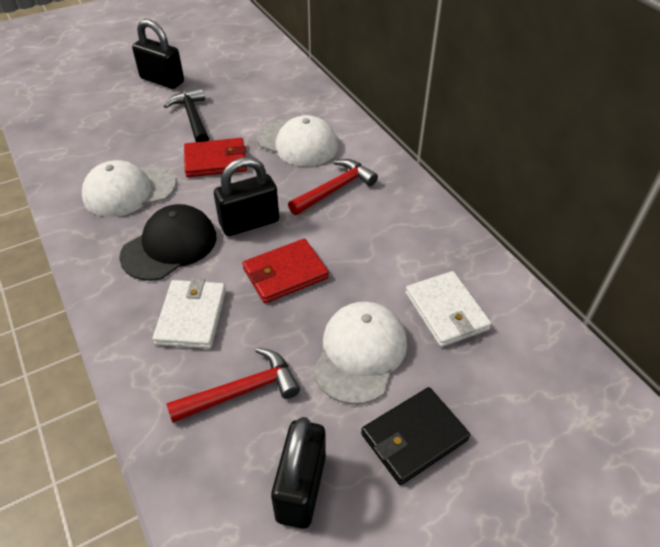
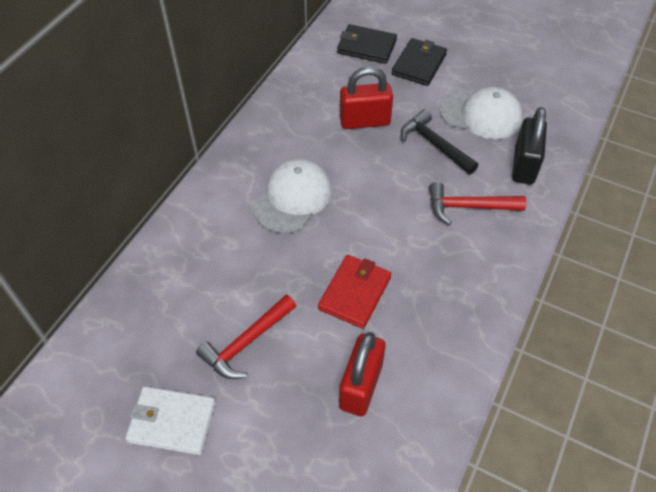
black cap: 1 -> 0
black padlock: 3 -> 1
black wallet: 1 -> 2
red padlock: 0 -> 2
red wallet: 2 -> 1
white cap: 3 -> 2
white wallet: 2 -> 1

